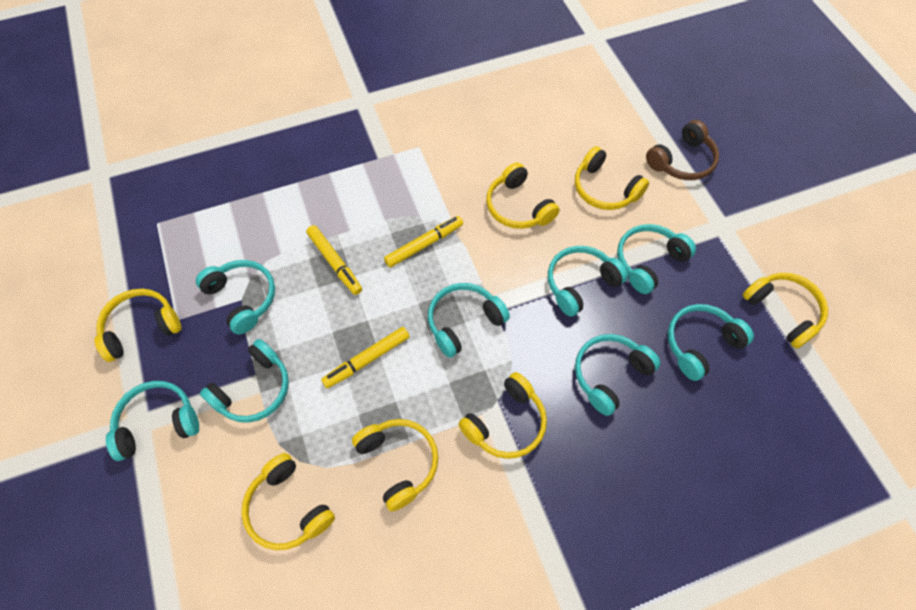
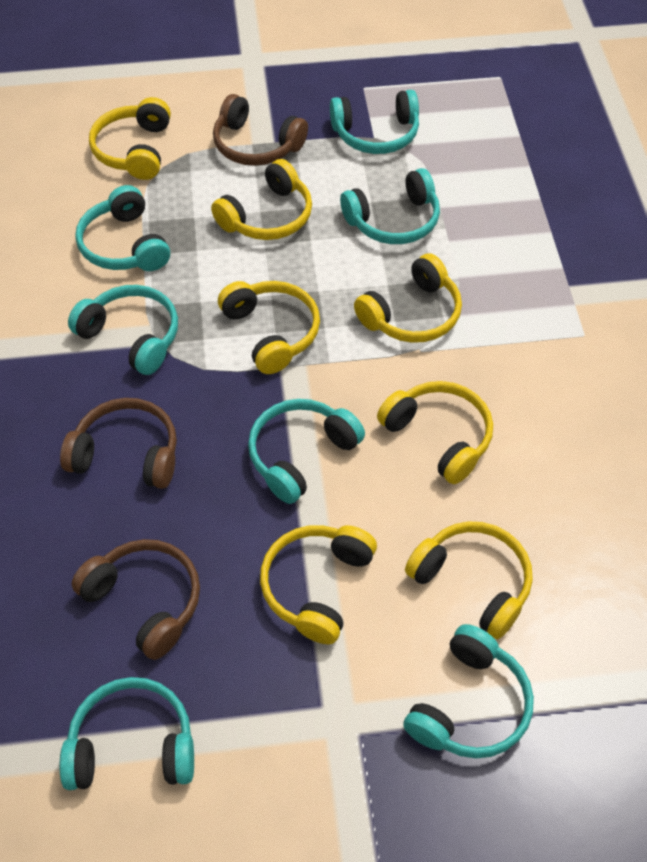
brown headphones: 1 -> 3
turquoise headphones: 8 -> 7
yellow marker: 3 -> 0

